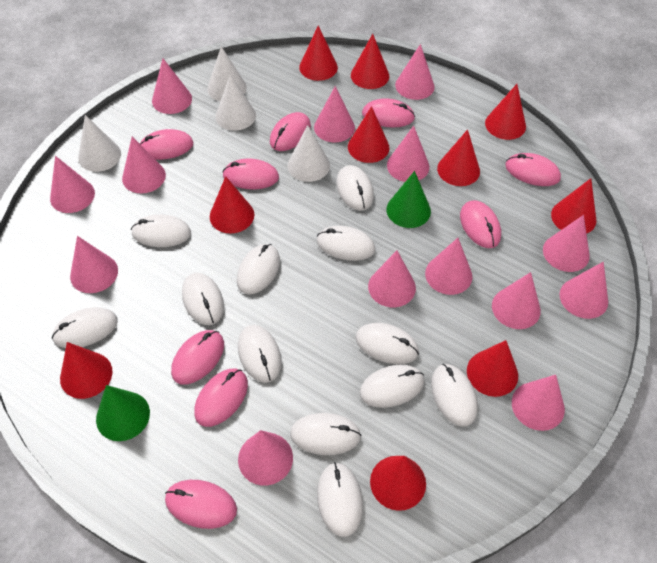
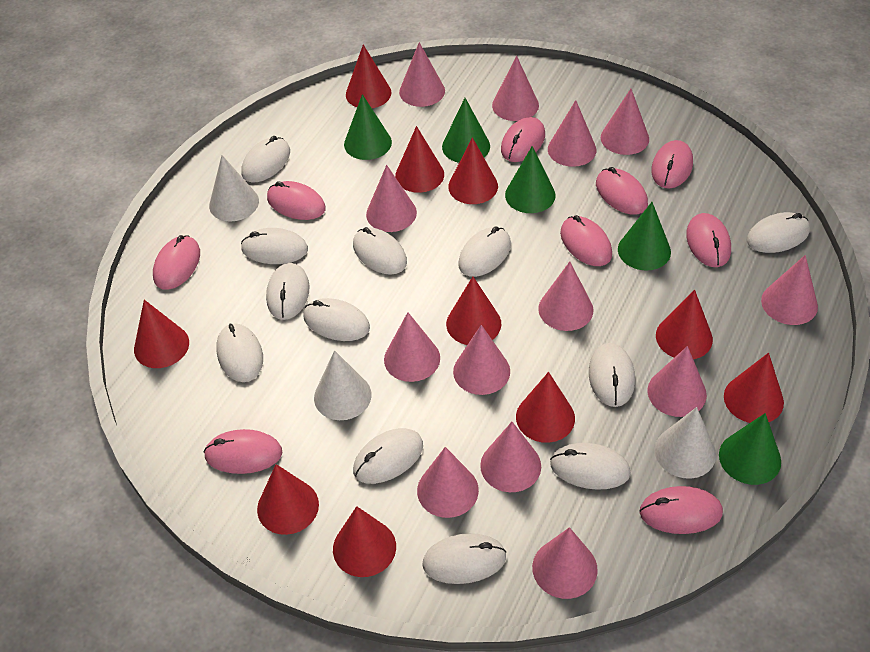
green cone: 2 -> 5
pink cone: 14 -> 13
white cone: 4 -> 3

